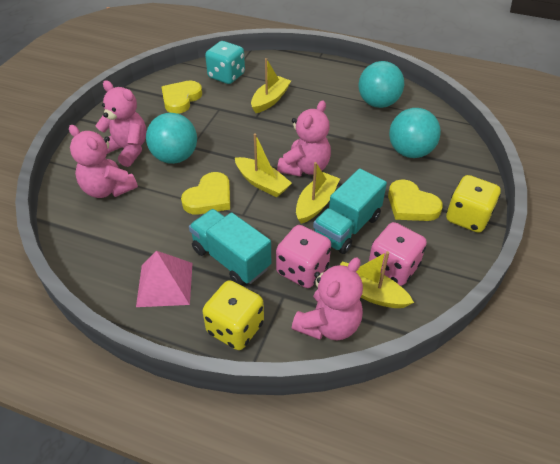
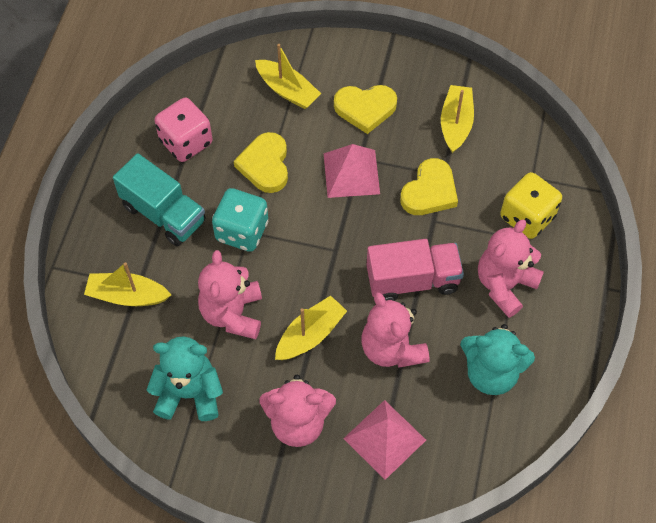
pink dice: 2 -> 1
pink pyramid: 1 -> 2
pink truck: 0 -> 1
turquoise ball: 3 -> 0
turquoise teddy bear: 0 -> 2
turquoise truck: 2 -> 1
yellow dice: 2 -> 1

